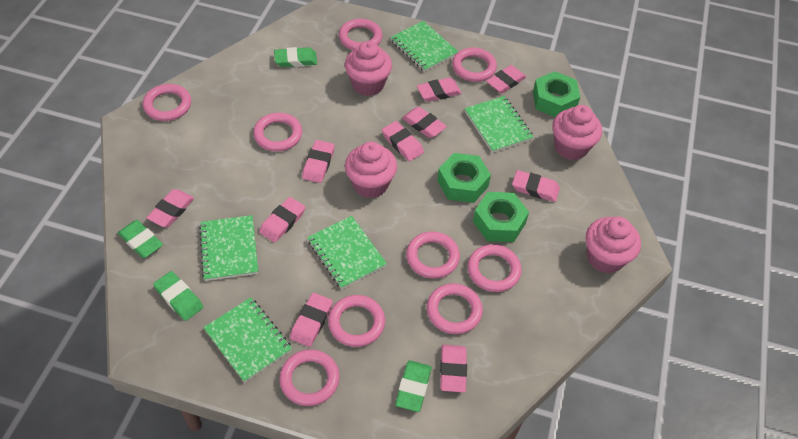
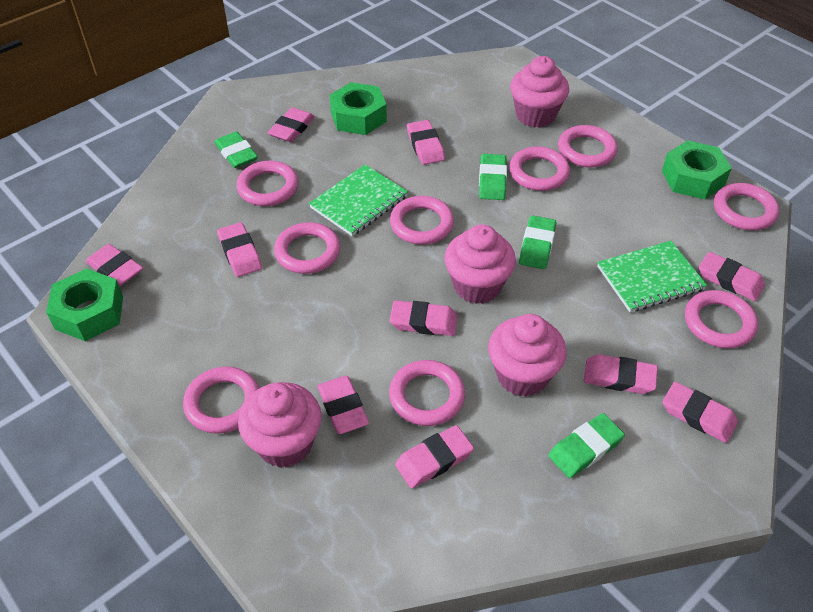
green notebook: 5 -> 2

